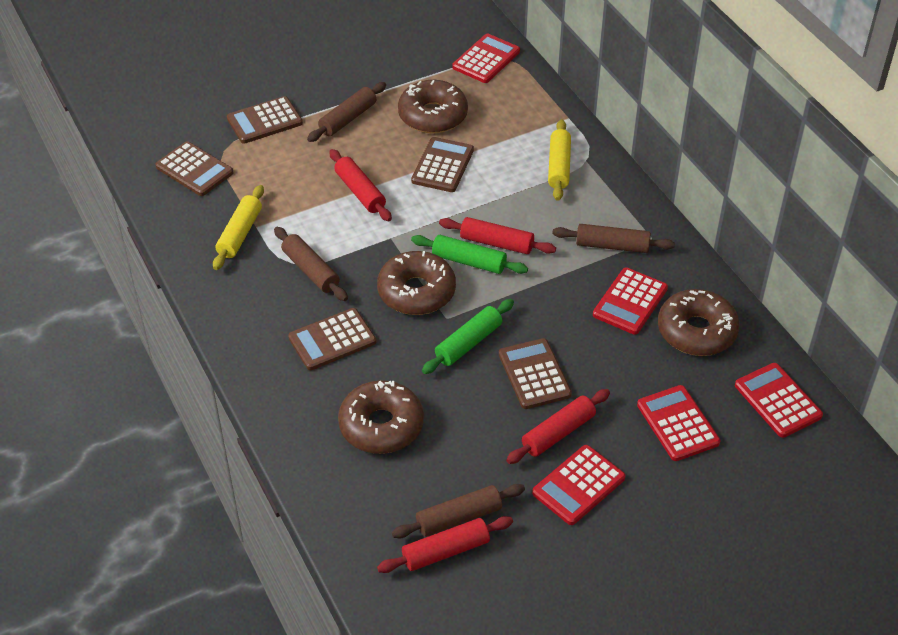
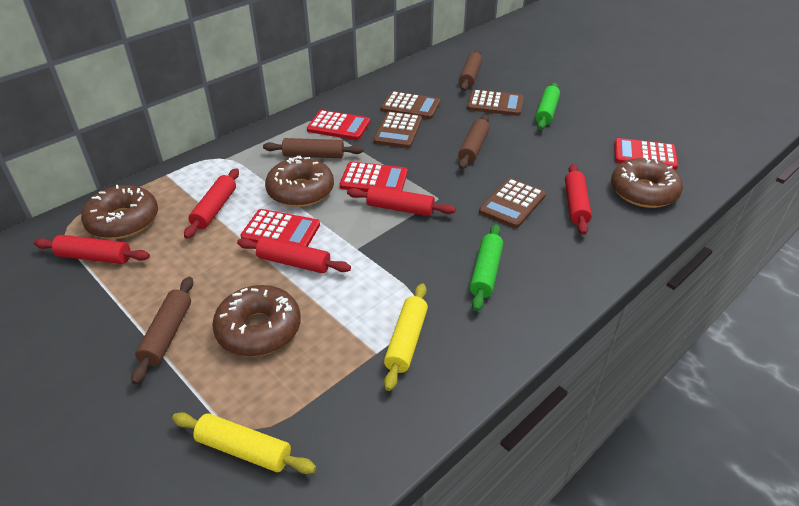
brown calculator: 5 -> 4
red calculator: 5 -> 4
red rolling pin: 4 -> 5

